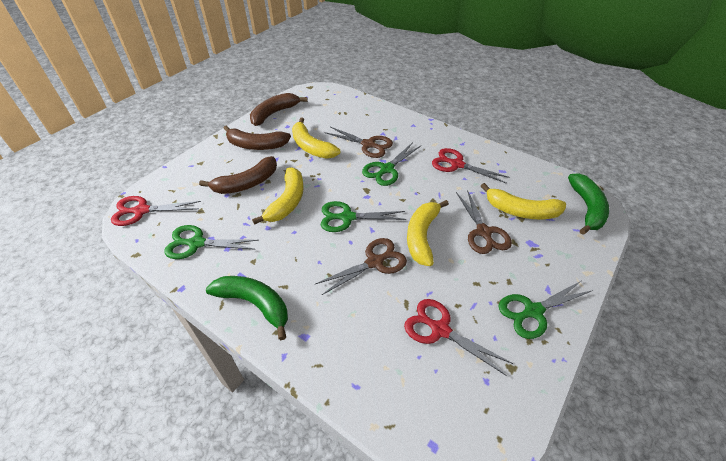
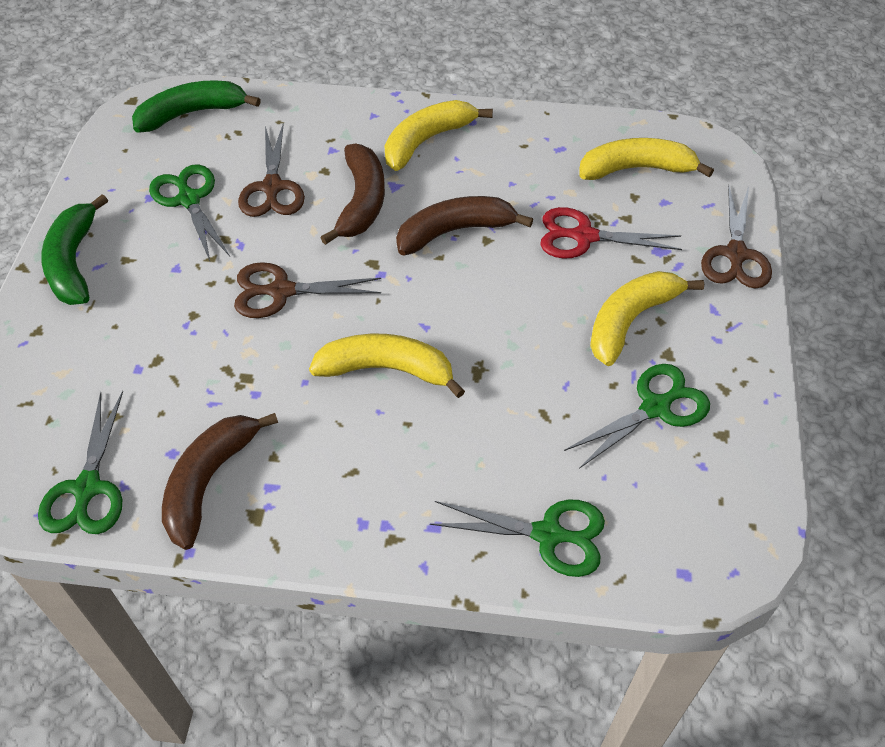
red scissors: 3 -> 1

